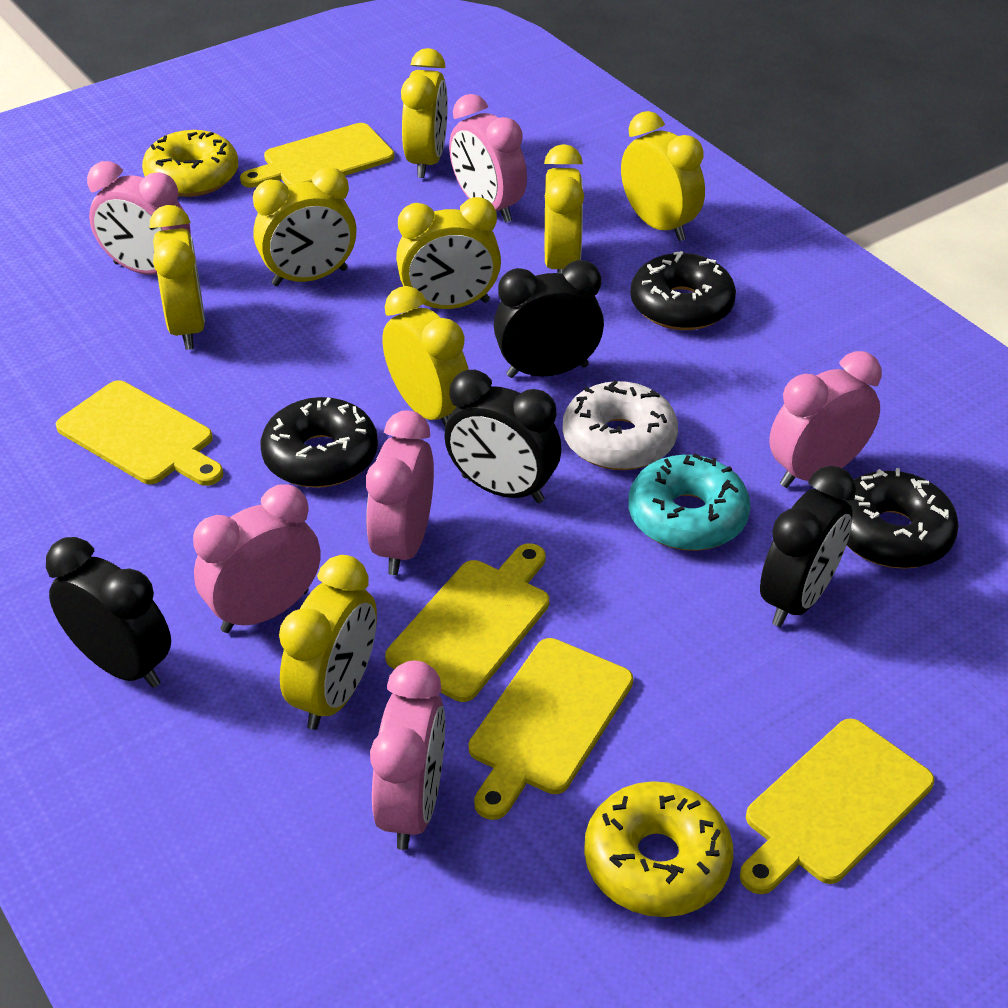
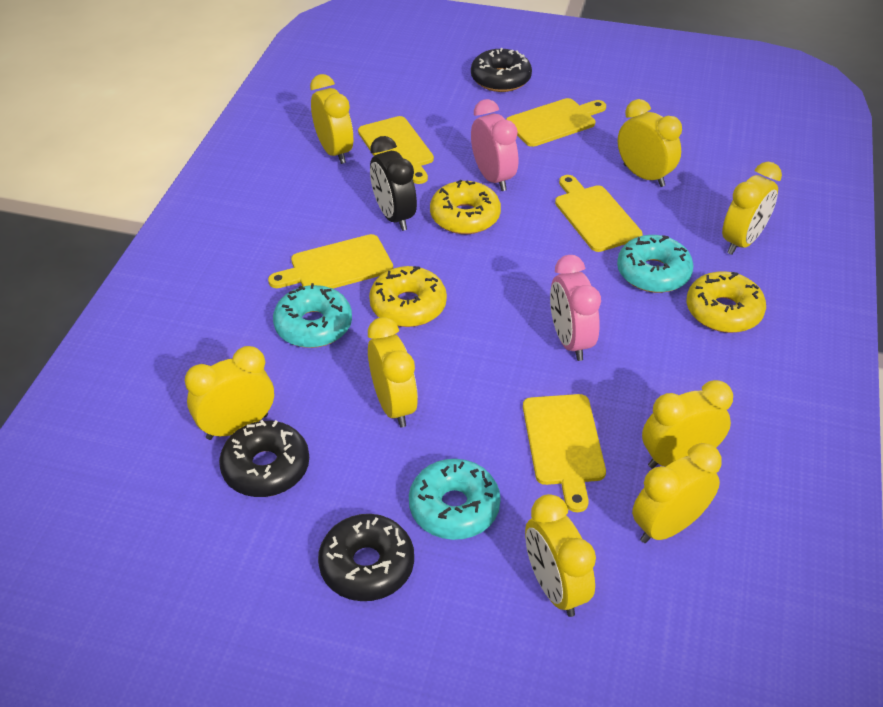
black clock: 4 -> 1
pink clock: 6 -> 2
turquoise donut: 1 -> 3
white donut: 1 -> 0
yellow donut: 2 -> 3

